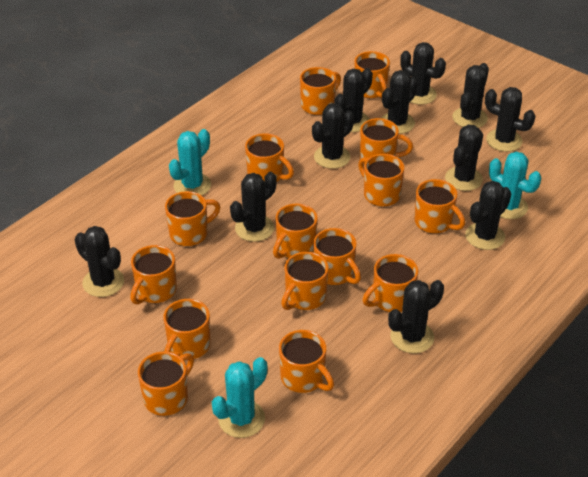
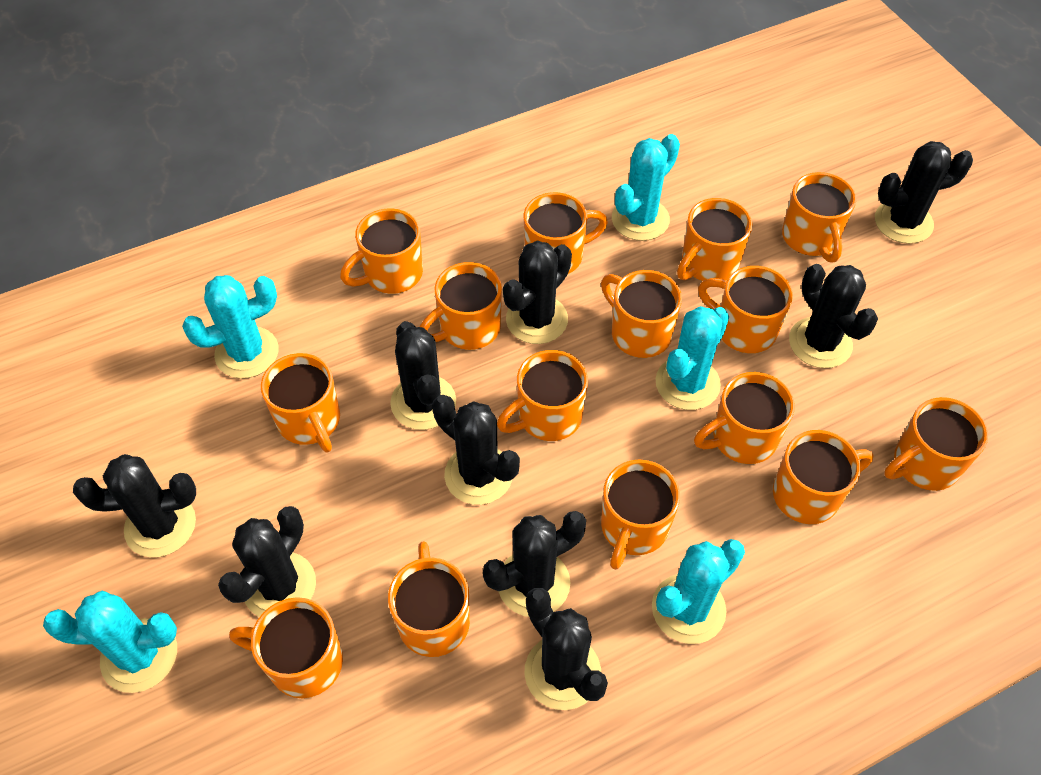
black cactus: 11 -> 9
turquoise cactus: 3 -> 5

